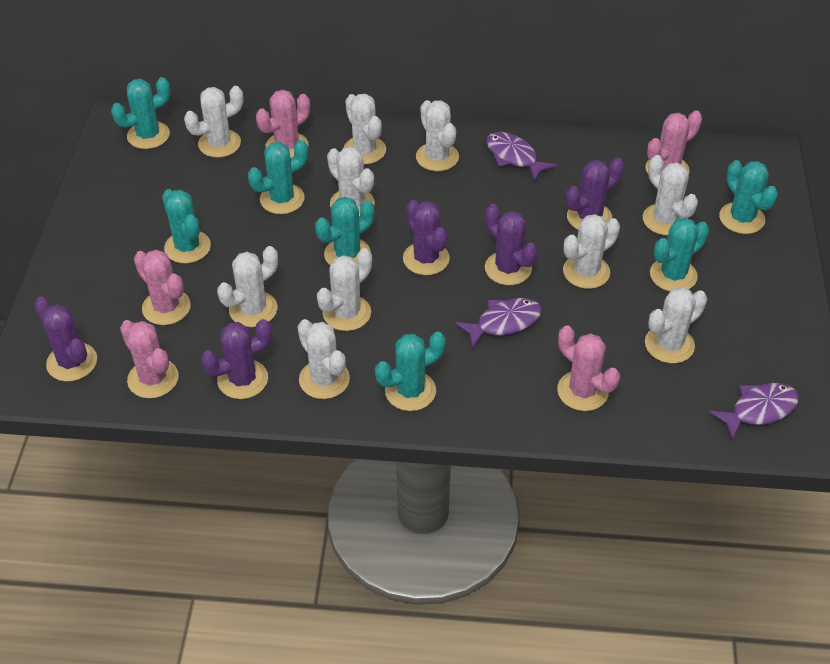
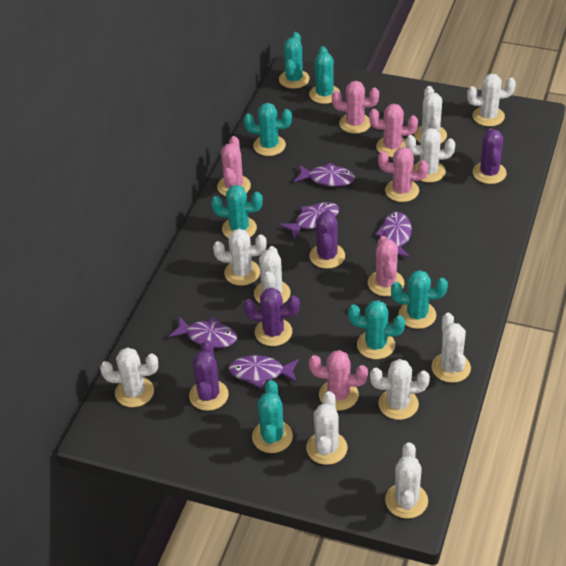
pink cactus: 5 -> 6
purple cactus: 5 -> 4
purple fish: 3 -> 5

